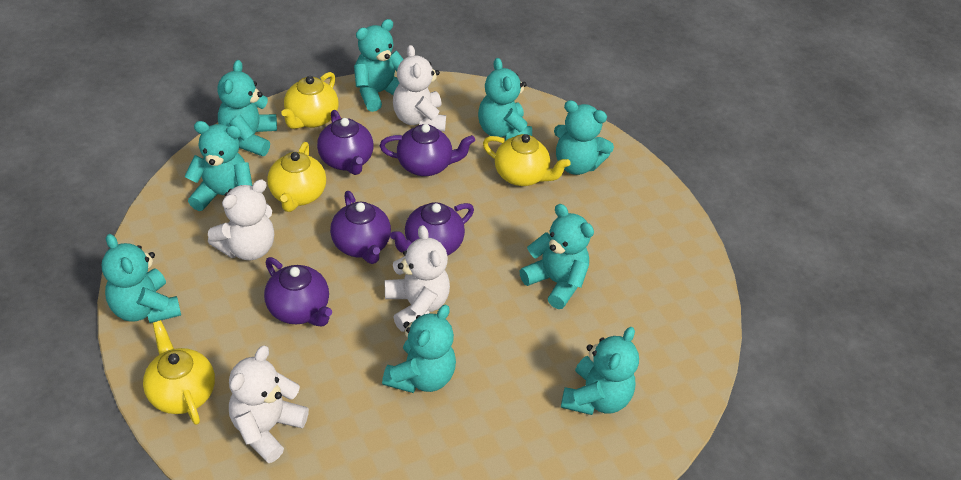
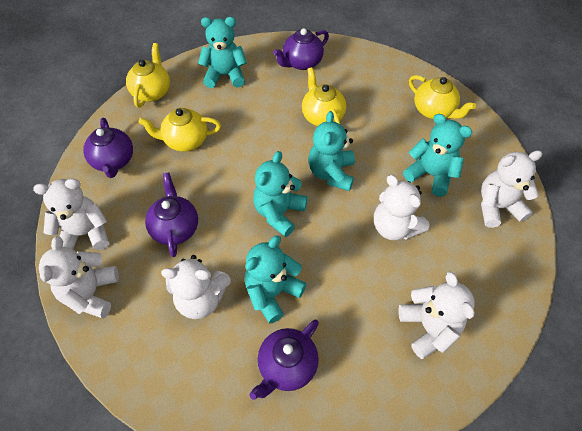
purple teapot: 5 -> 4
turquoise teddy bear: 9 -> 5
white teddy bear: 4 -> 6

